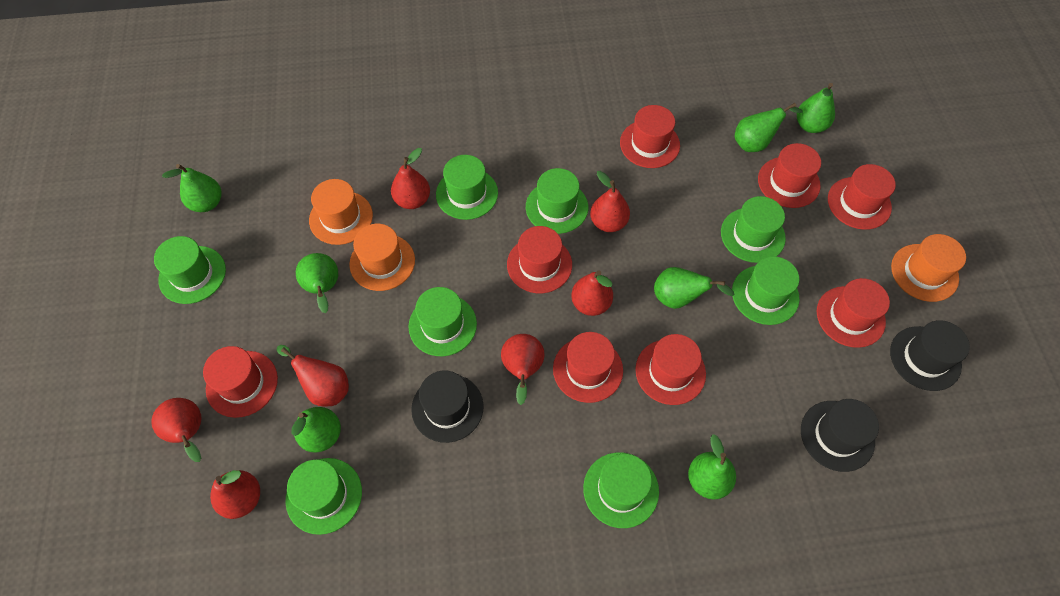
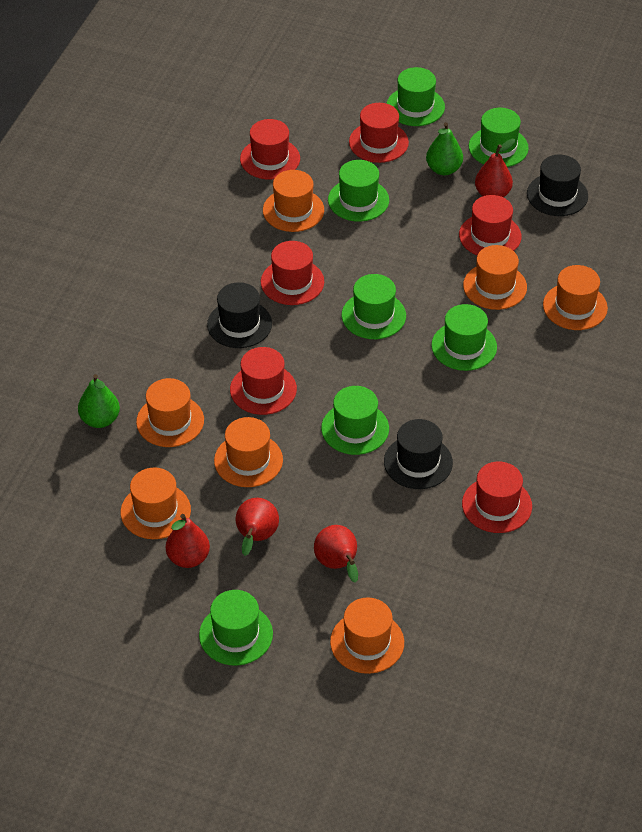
green hat: 8 -> 7
green pear: 7 -> 2
orange hat: 3 -> 7
red hat: 8 -> 6
red pear: 7 -> 4

